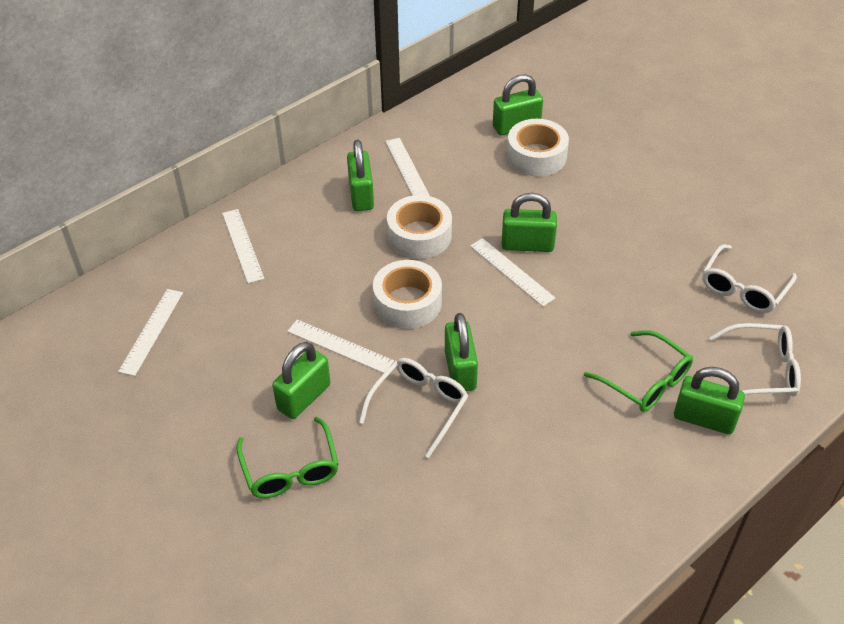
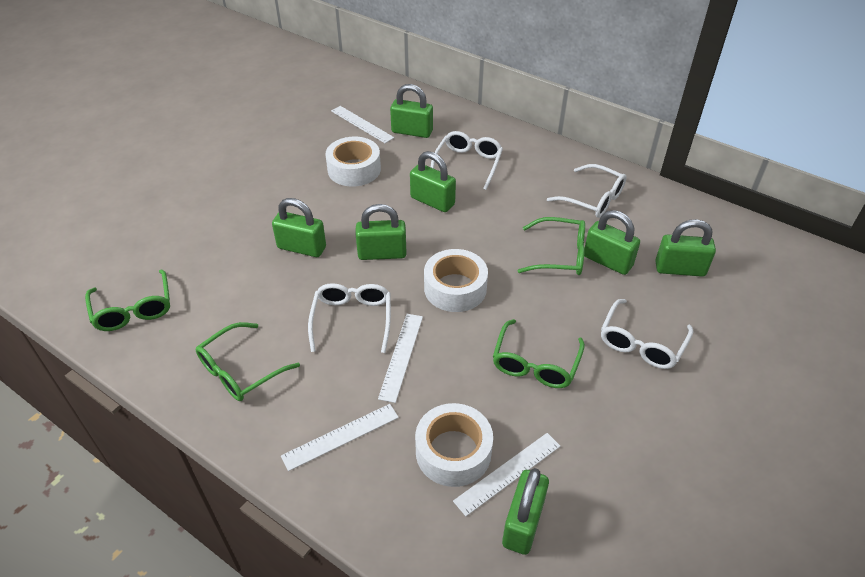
green glasses: 2 -> 4
green padlock: 6 -> 7
white glasses: 3 -> 4
white ruler: 5 -> 4

